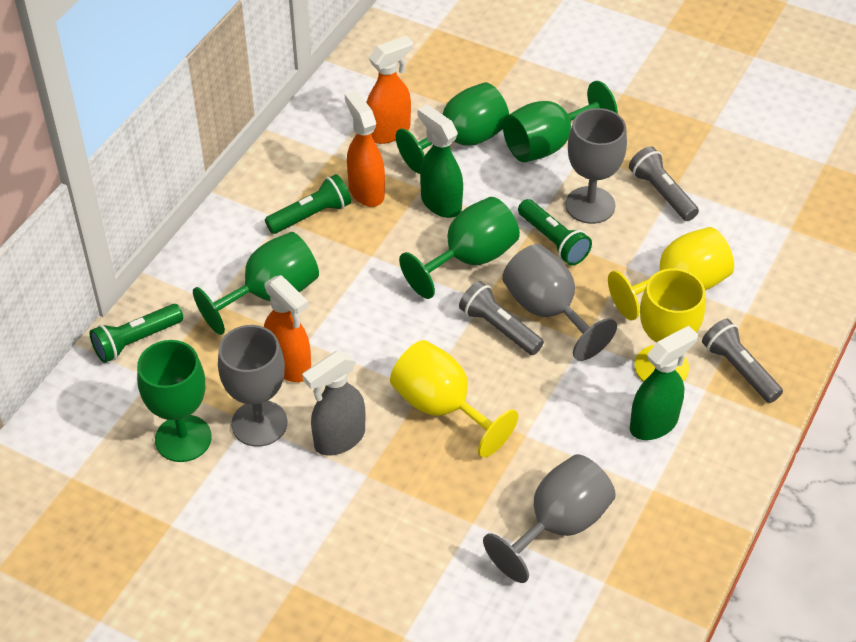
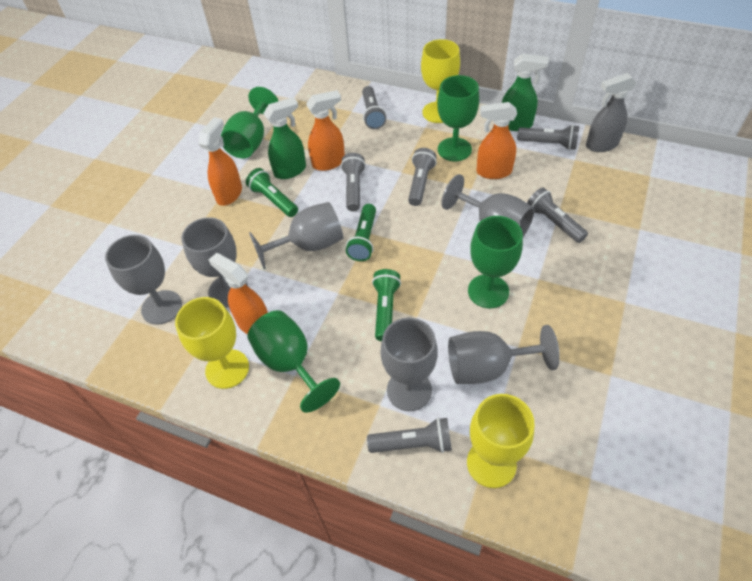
green goblet: 5 -> 4
grey flashlight: 3 -> 6
grey goblet: 4 -> 6
orange spray bottle: 3 -> 4

